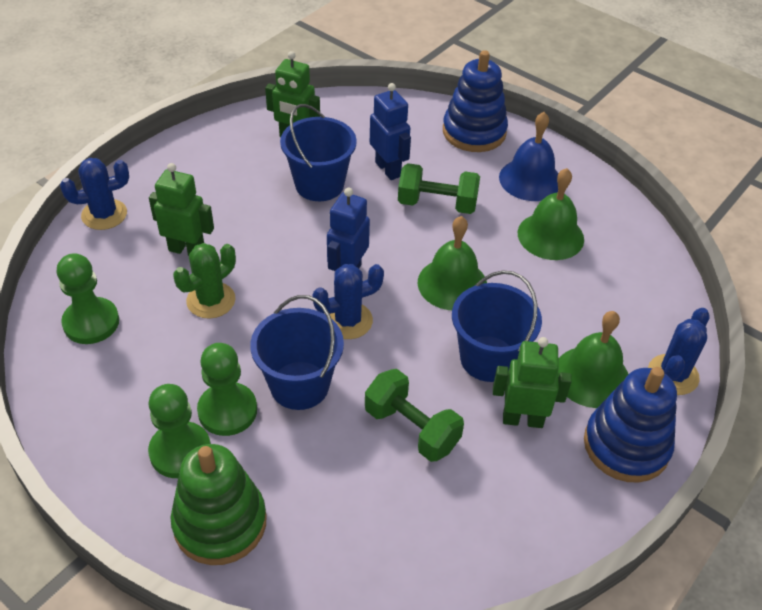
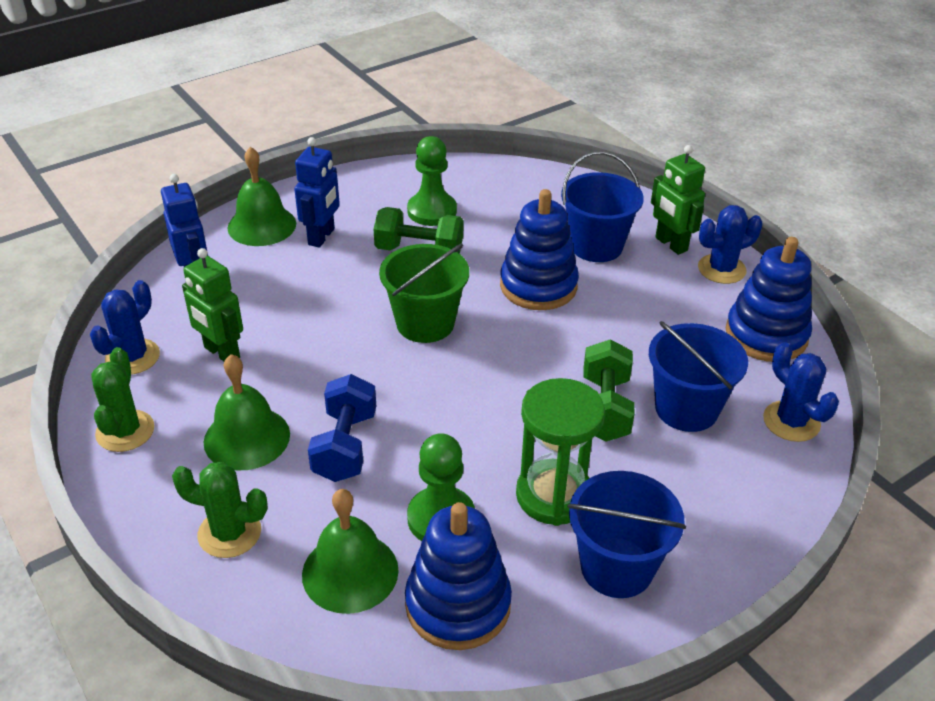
blue bell: 1 -> 0
blue dumbbell: 0 -> 1
blue stacking toy: 2 -> 3
green bucket: 0 -> 1
green cactus: 1 -> 2
green hourglass: 0 -> 1
green pawn: 3 -> 2
green robot: 3 -> 2
green stacking toy: 1 -> 0

